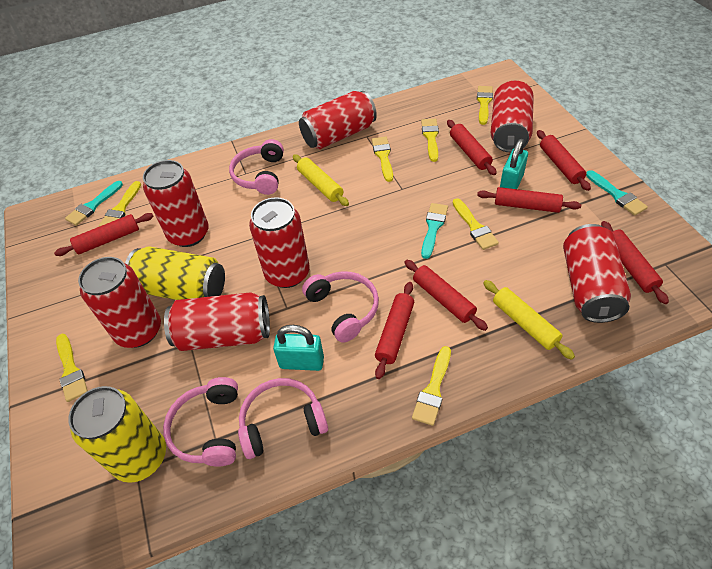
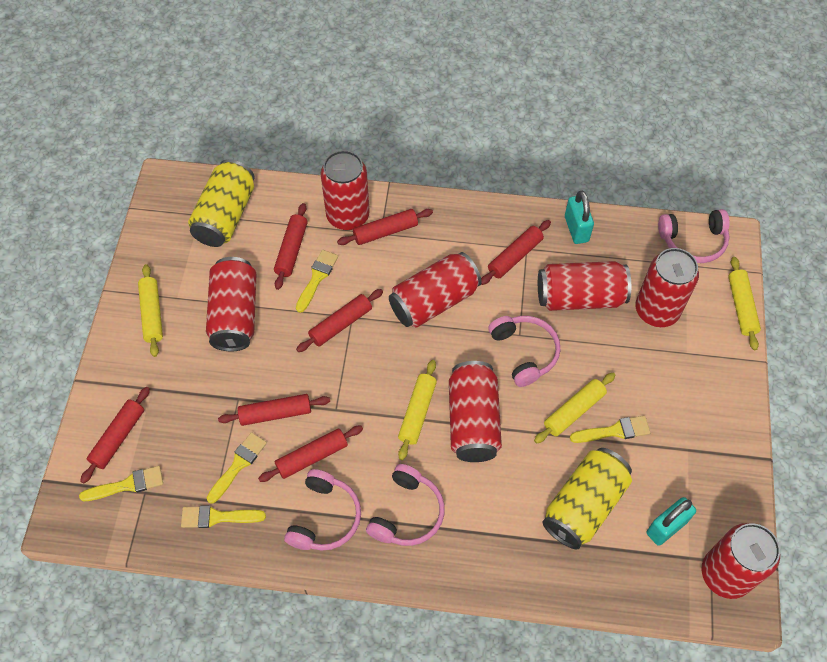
turquoise brush: 3 -> 0
yellow brush: 7 -> 5
yellow rolling pin: 2 -> 4

